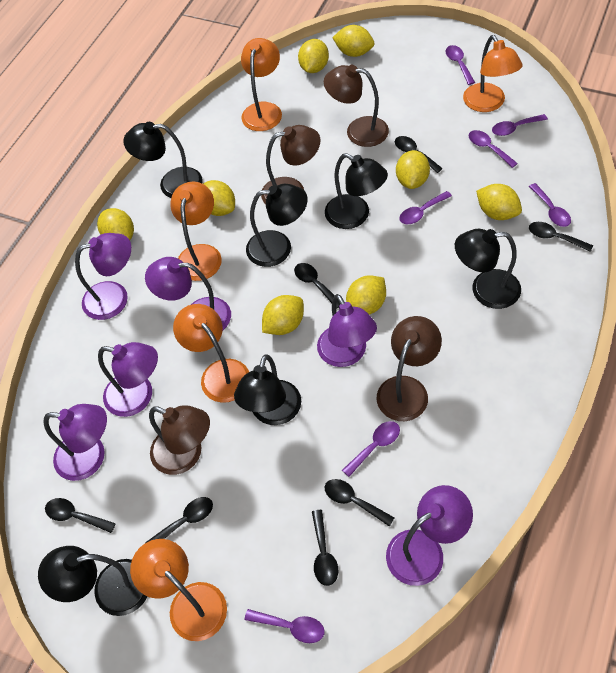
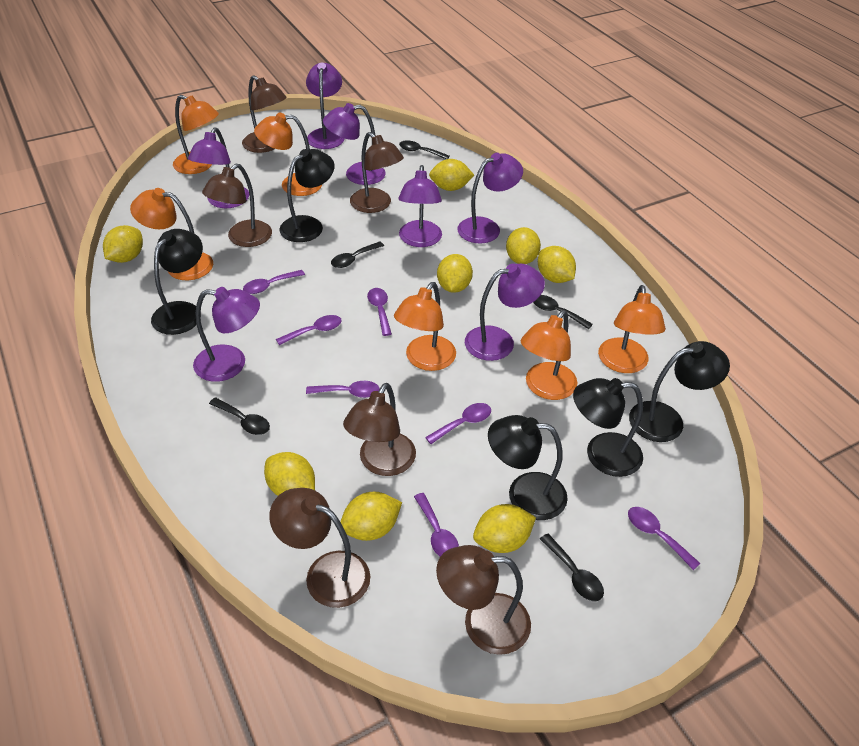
black lamp: 6 -> 5
black spoon: 7 -> 5
brown lamp: 4 -> 6
orange lamp: 5 -> 6
purple lamp: 6 -> 7

